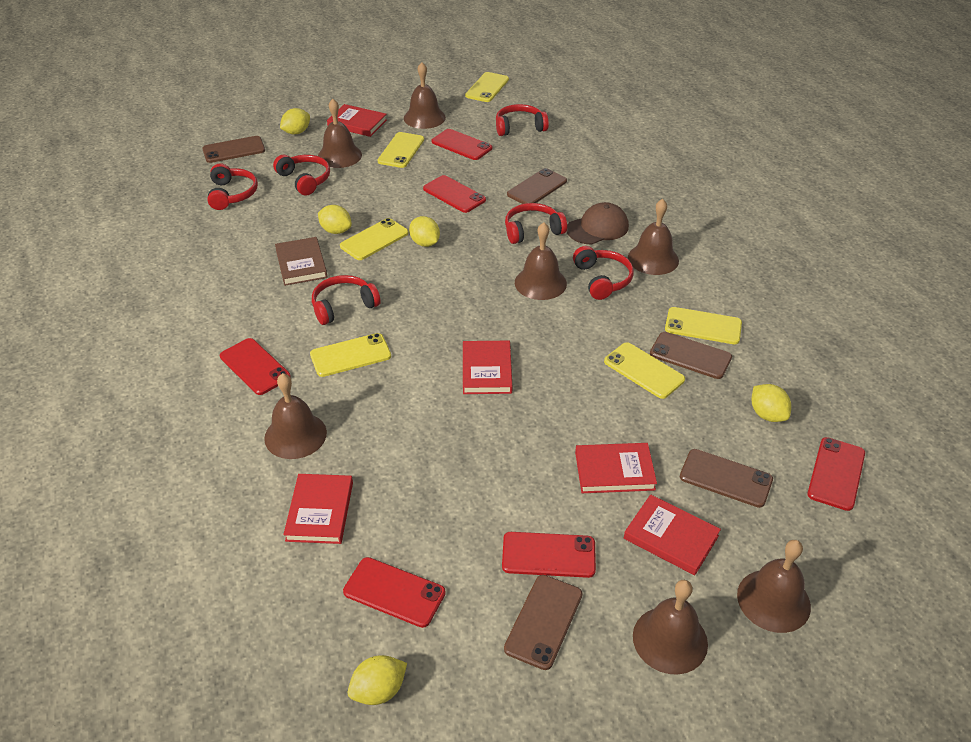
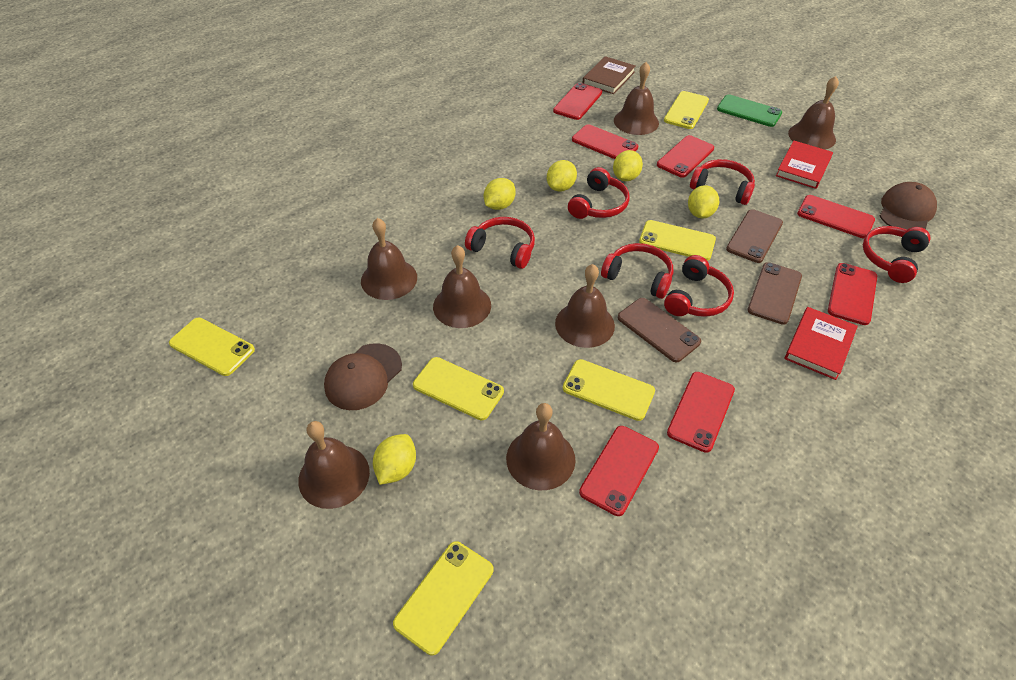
brown cap: 1 -> 2
brown phone: 5 -> 3
green phone: 0 -> 1
red book: 5 -> 2
red phone: 6 -> 7

